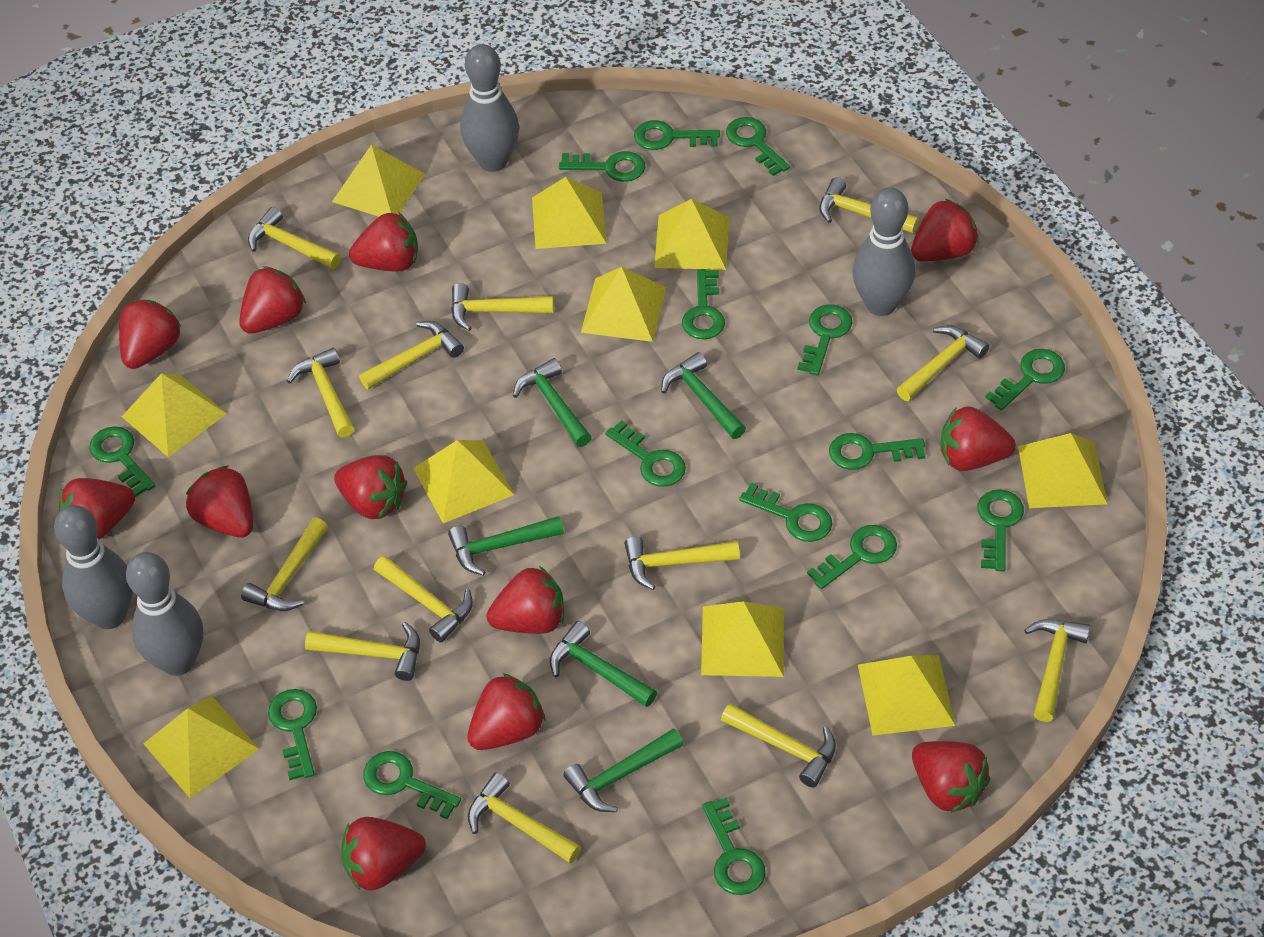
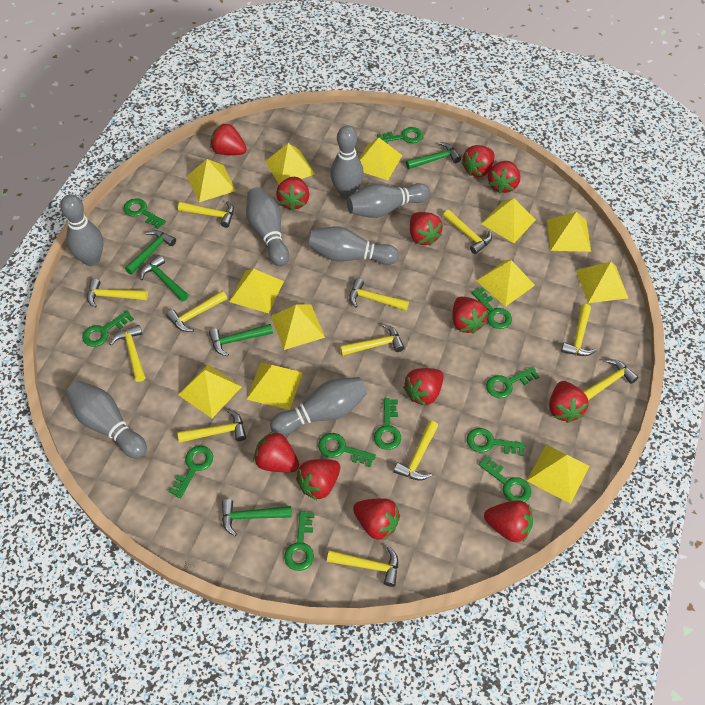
green key: 15 -> 11
grey bowling pin: 4 -> 7
yellow hammer: 13 -> 12
yellow pyramid: 10 -> 12

